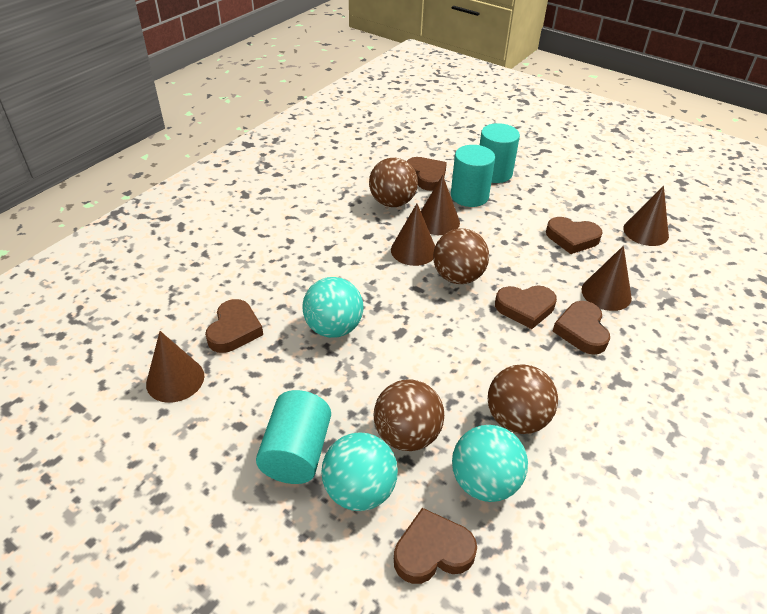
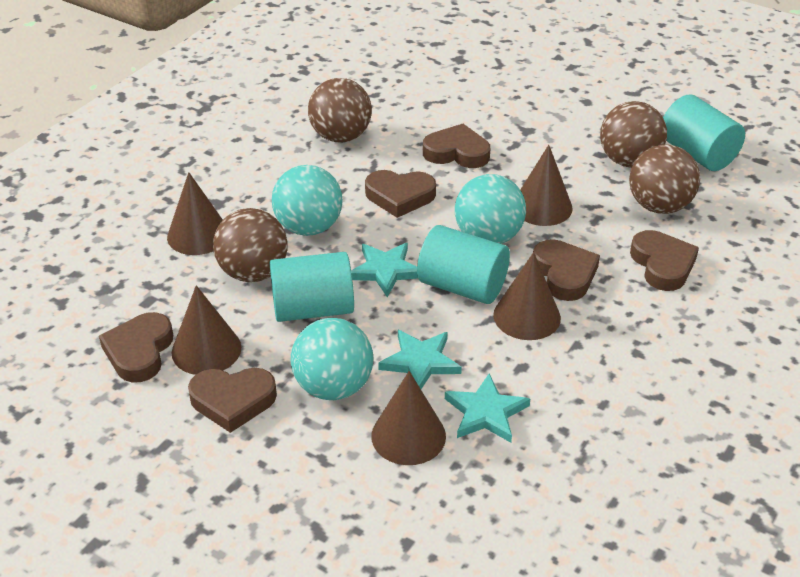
turquoise star: 0 -> 3

